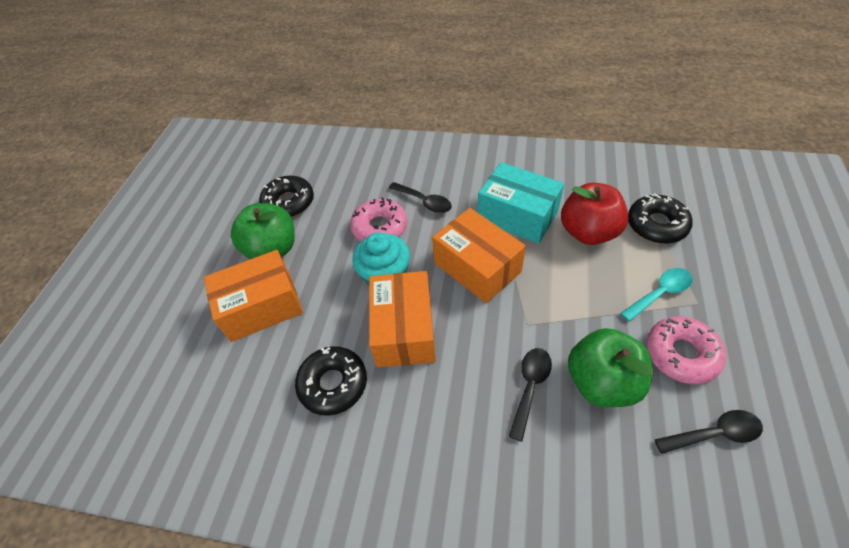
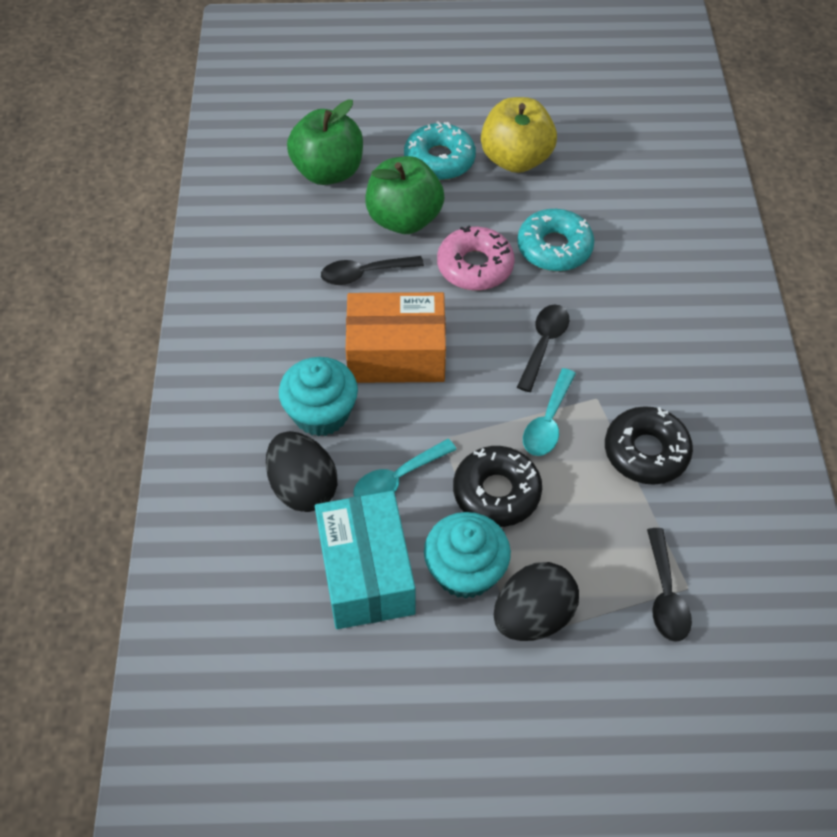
black donut: 3 -> 2
black egg: 0 -> 2
orange box: 3 -> 1
pink donut: 2 -> 1
red apple: 1 -> 0
turquoise cupcake: 1 -> 2
turquoise donut: 0 -> 2
turquoise spoon: 1 -> 2
yellow apple: 0 -> 1

